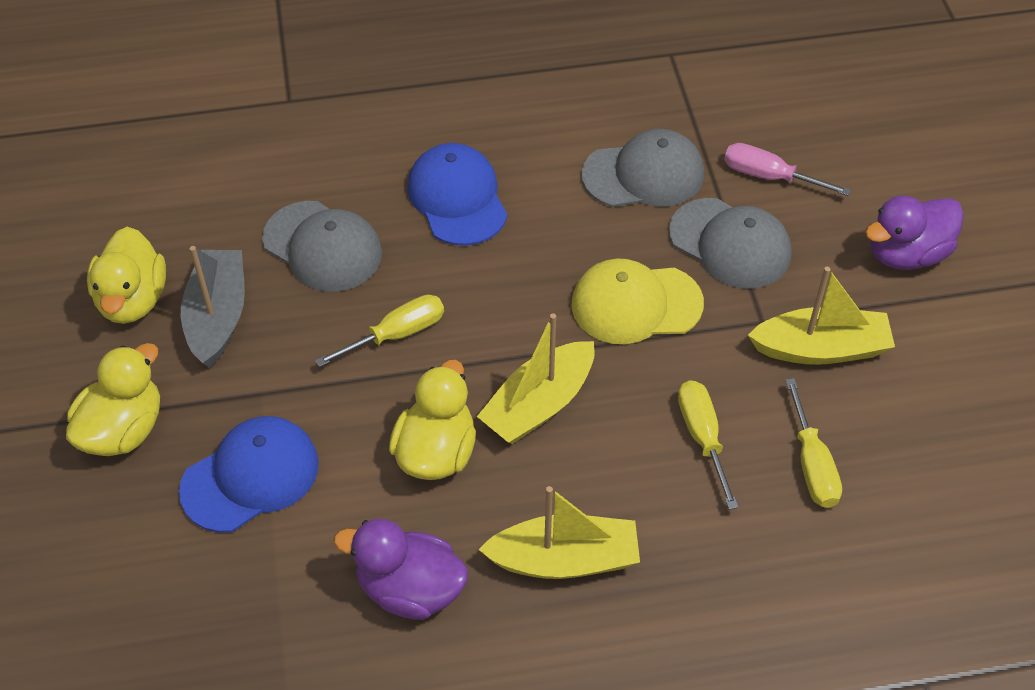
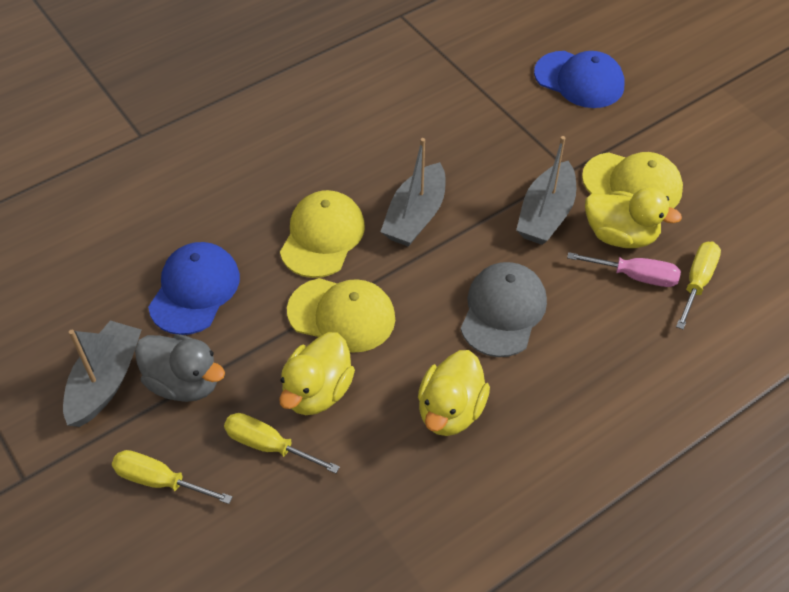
grey boat: 1 -> 3
grey cap: 3 -> 1
grey duck: 0 -> 1
purple duck: 2 -> 0
yellow boat: 3 -> 0
yellow cap: 1 -> 3

